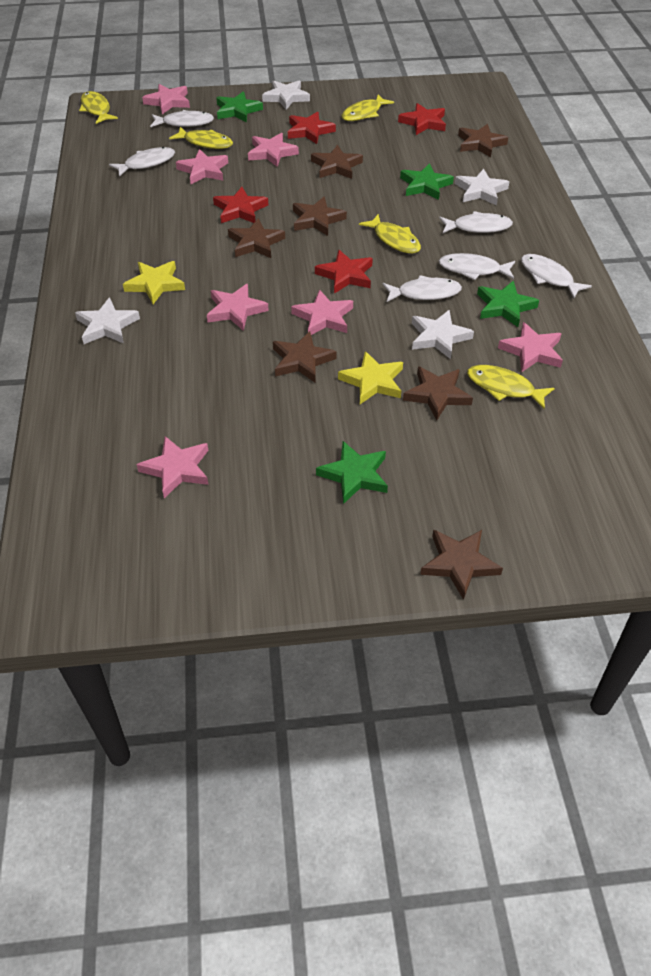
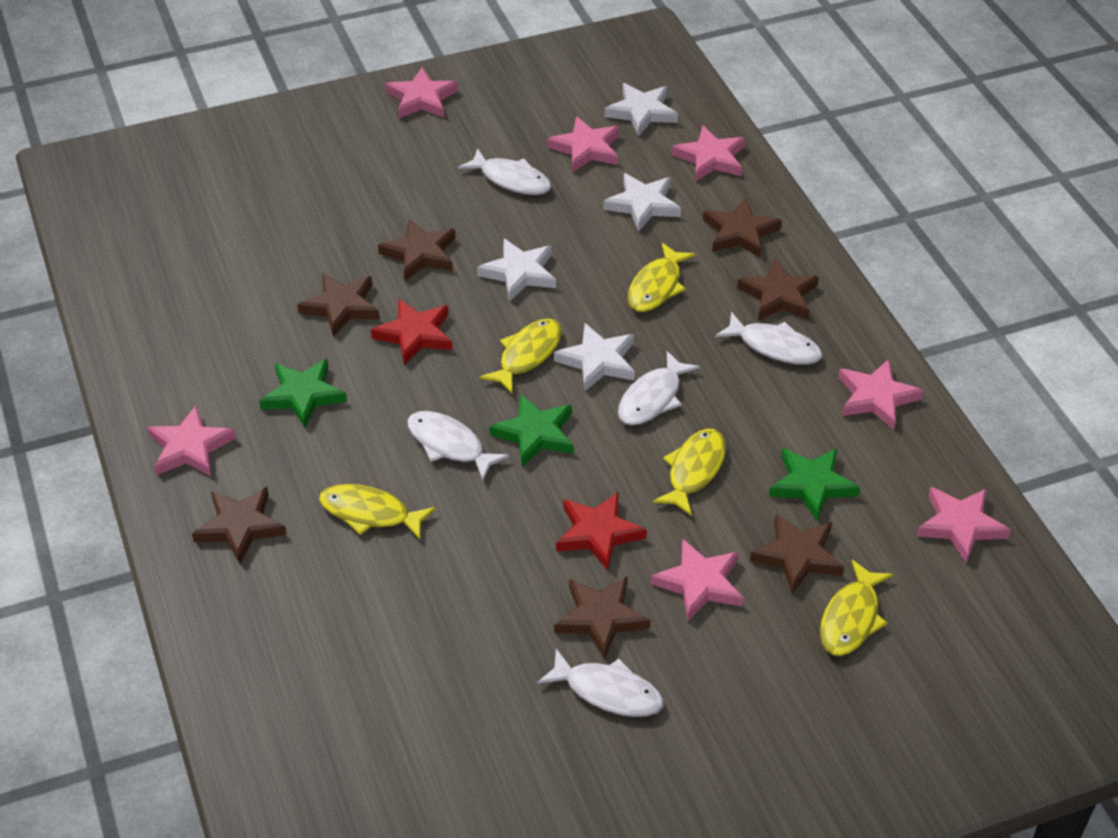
green star: 4 -> 3
red star: 4 -> 2
white fish: 6 -> 5
yellow star: 2 -> 0

